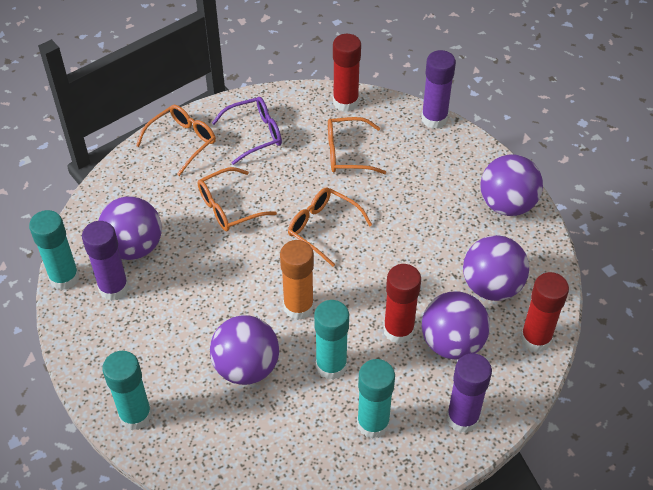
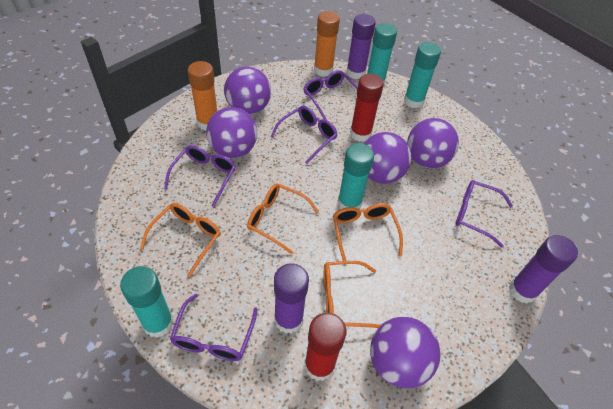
orange glue stick: 1 -> 2
purple glasses: 1 -> 5
red glue stick: 3 -> 2

